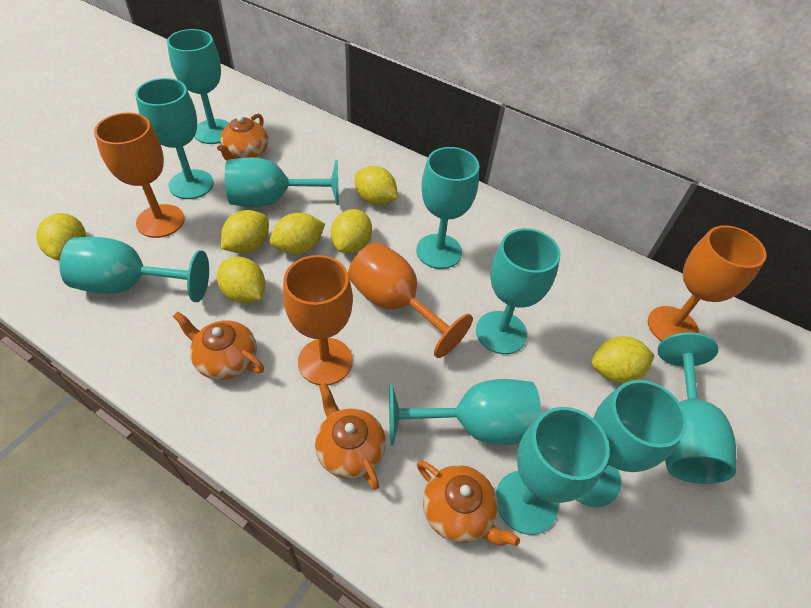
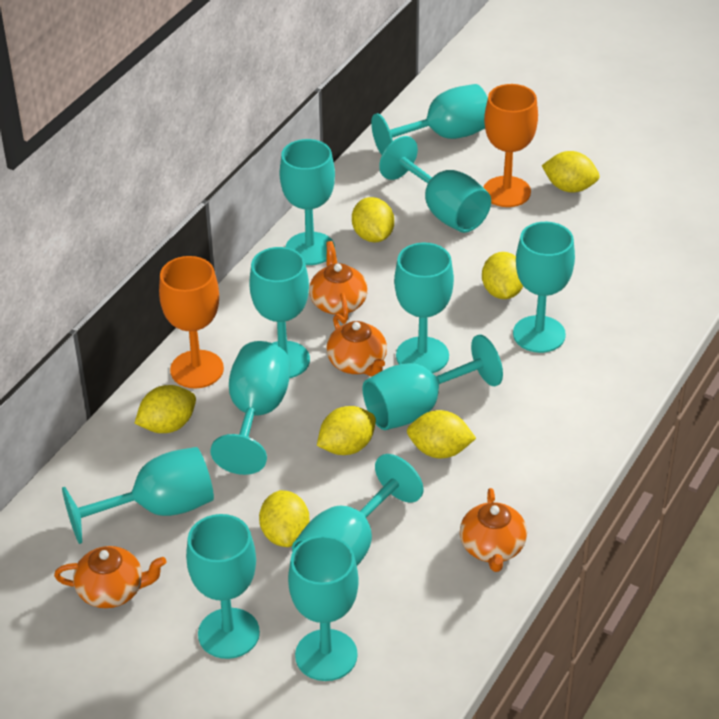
orange goblet: 4 -> 2
turquoise goblet: 10 -> 12

